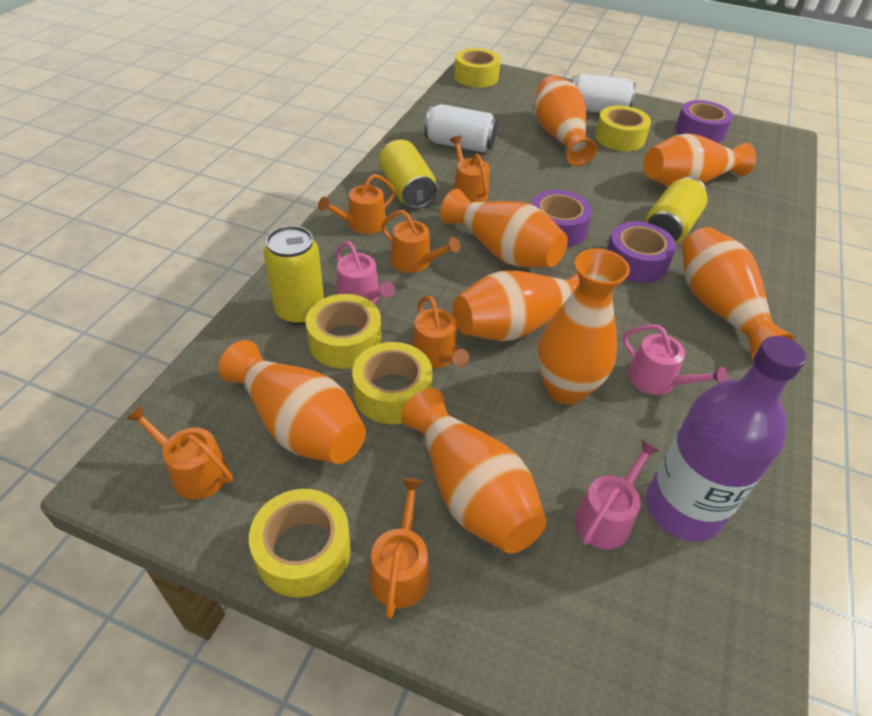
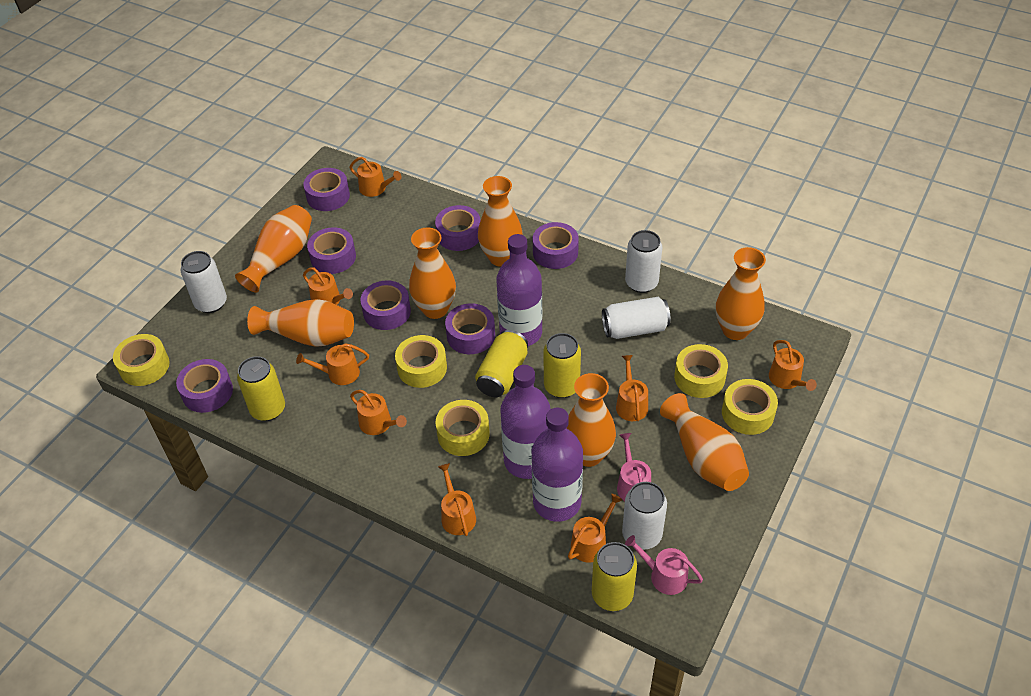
orange vase: 8 -> 7
orange watering can: 6 -> 8
pink watering can: 3 -> 2
purple bottle: 1 -> 3
purple tape: 3 -> 7
white can: 2 -> 4
yellow can: 3 -> 4

